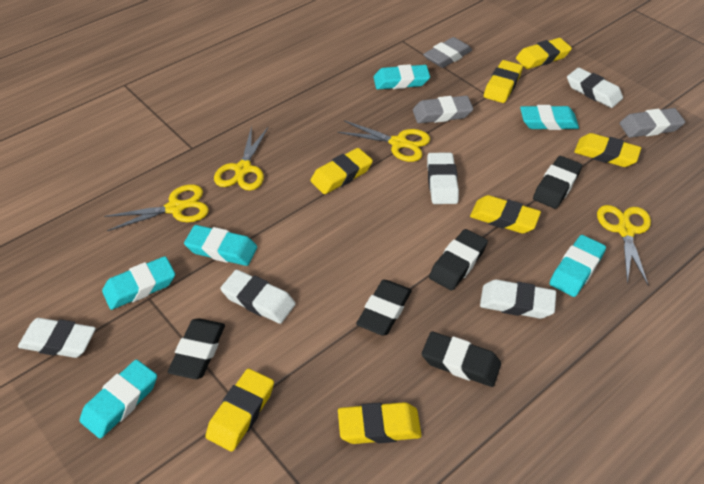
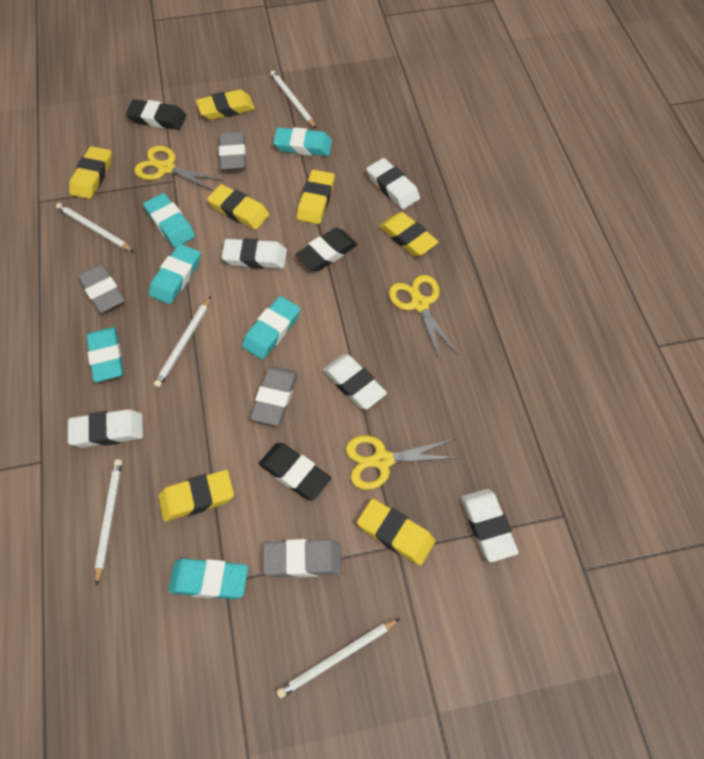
black eraser: 5 -> 3
grey eraser: 3 -> 4
white pencil: 0 -> 5
yellow scissors: 4 -> 3

